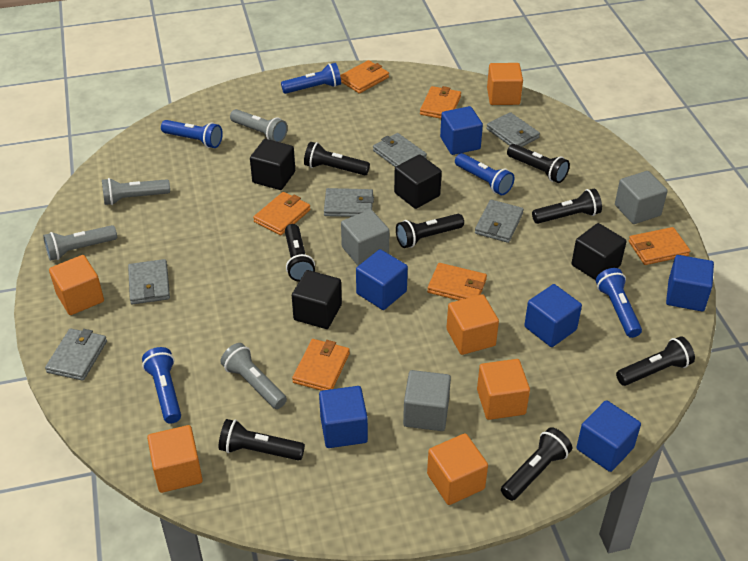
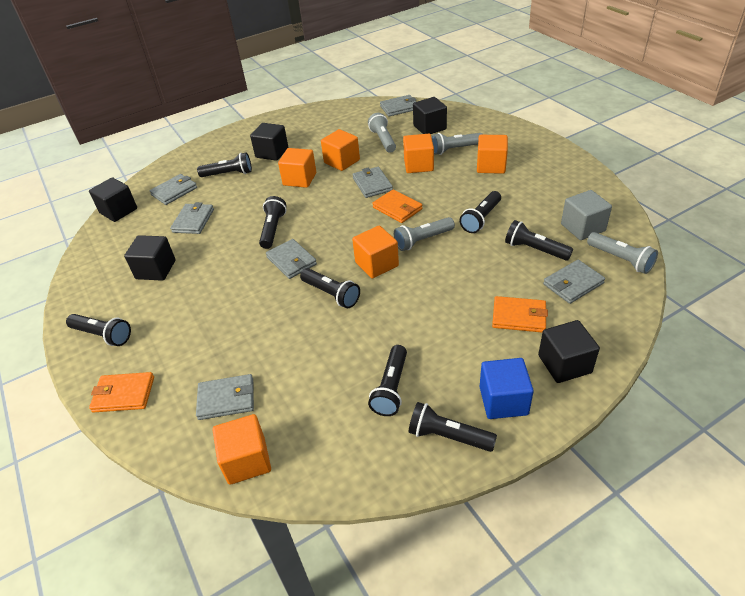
black cube: 4 -> 5
blue cube: 6 -> 1
blue flashlight: 5 -> 0
grey cube: 3 -> 1
grey wallet: 6 -> 7
orange wallet: 6 -> 3

